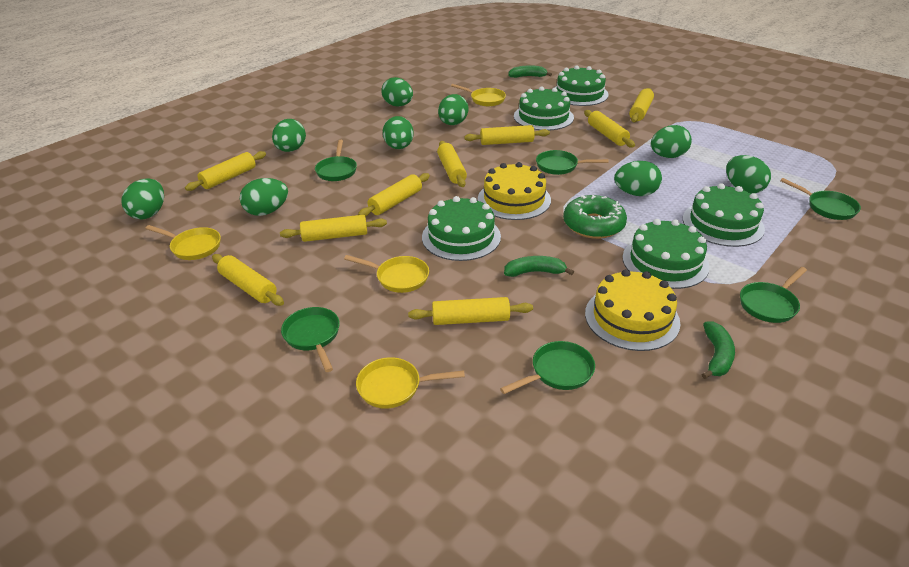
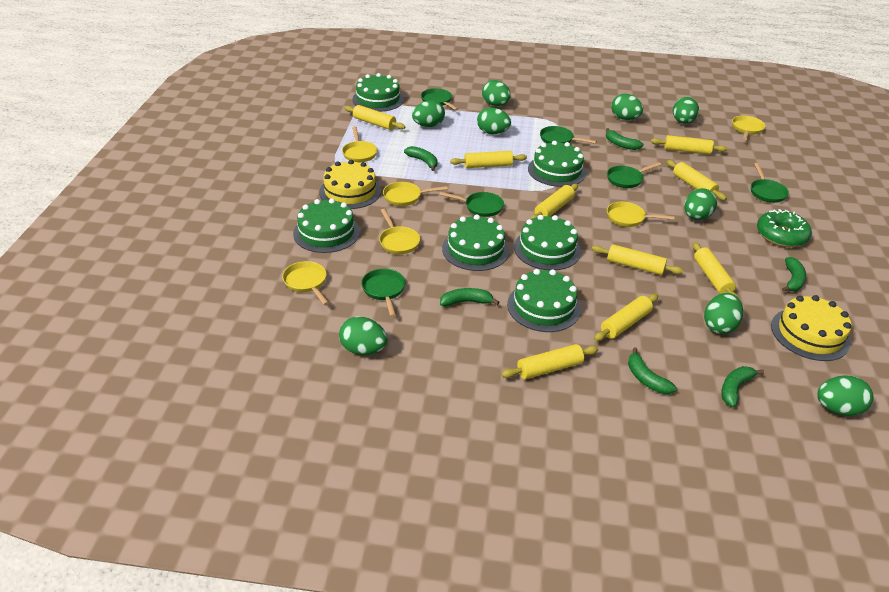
green banana: 3 -> 6
green cake: 5 -> 6
yellow pan: 4 -> 6

